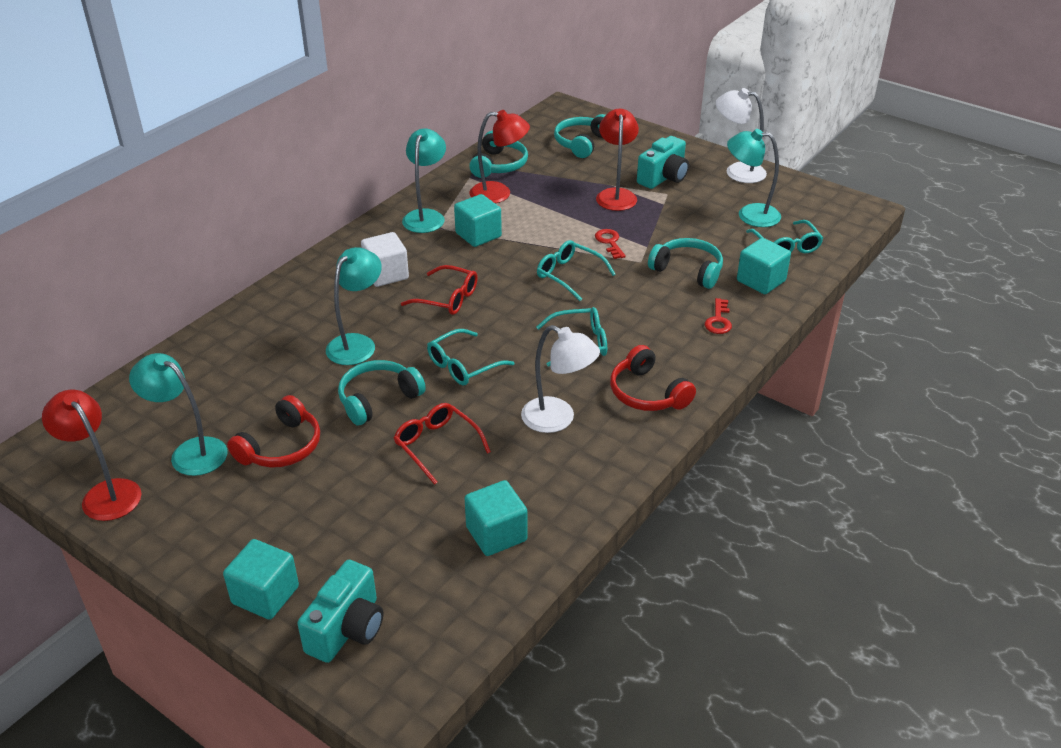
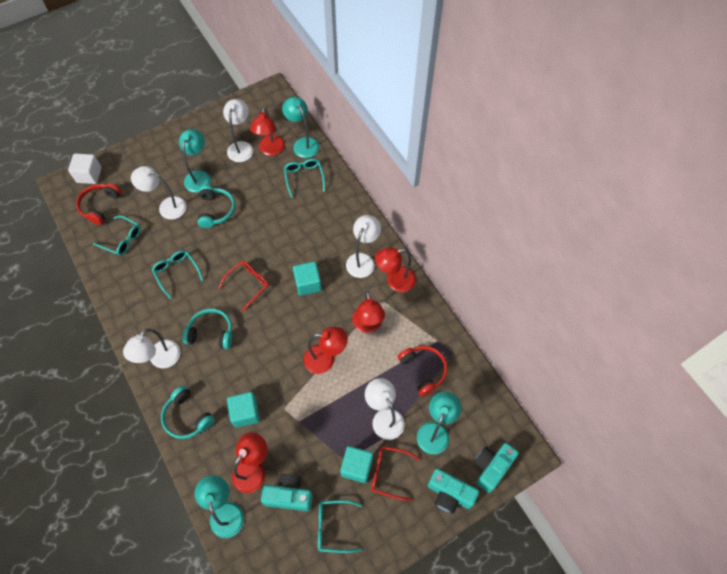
red key: 2 -> 0
red lamp: 3 -> 5
turquoise camera: 2 -> 3
turquoise cube: 4 -> 3
turquoise headphones: 4 -> 3
white lamp: 2 -> 5

